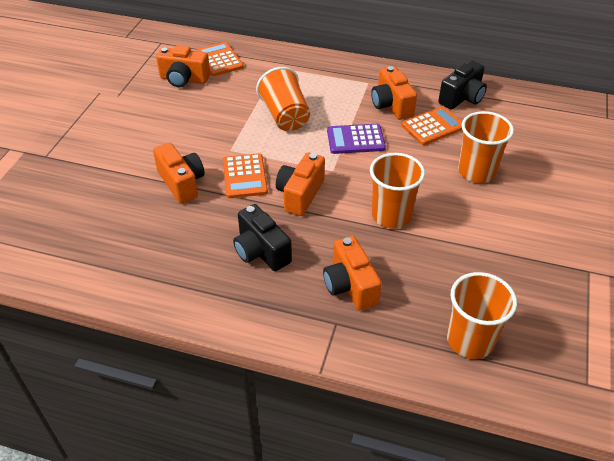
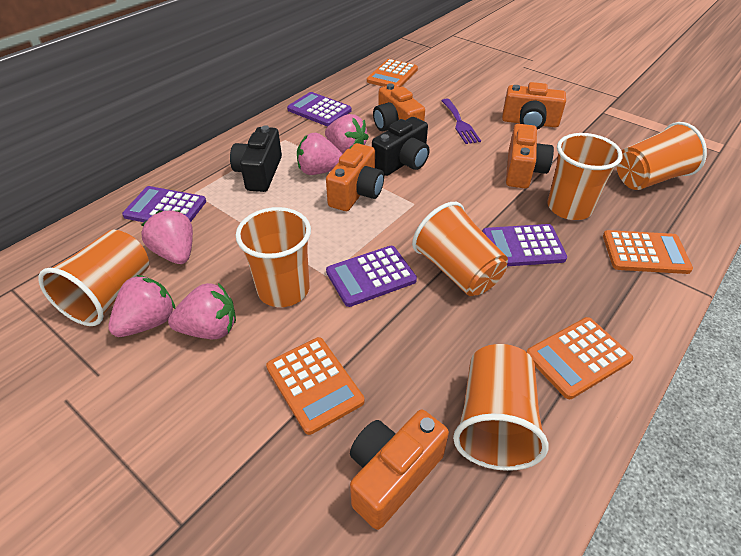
orange calculator: 3 -> 4
orange cup: 4 -> 6
pink strawberry: 0 -> 5
purple calculator: 1 -> 4
purple fork: 0 -> 1

